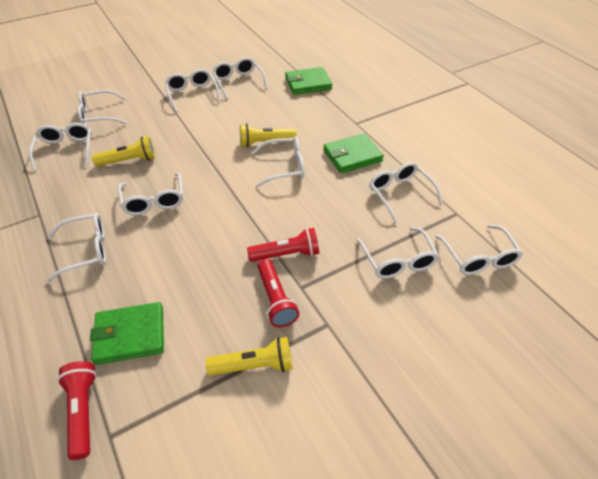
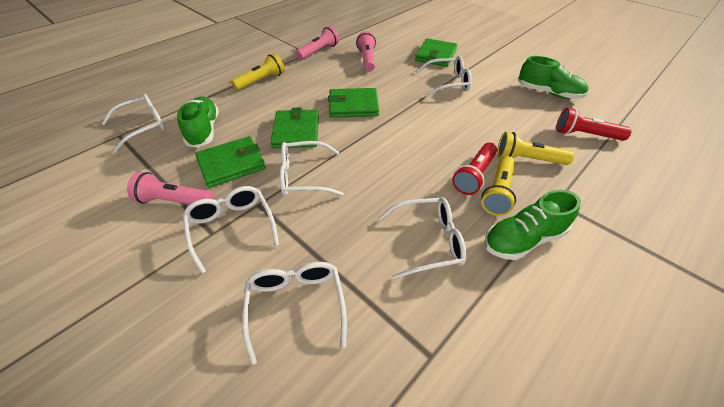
green shoe: 0 -> 3
green wallet: 3 -> 4
pink flashlight: 0 -> 3
red flashlight: 3 -> 2
white glasses: 10 -> 6

